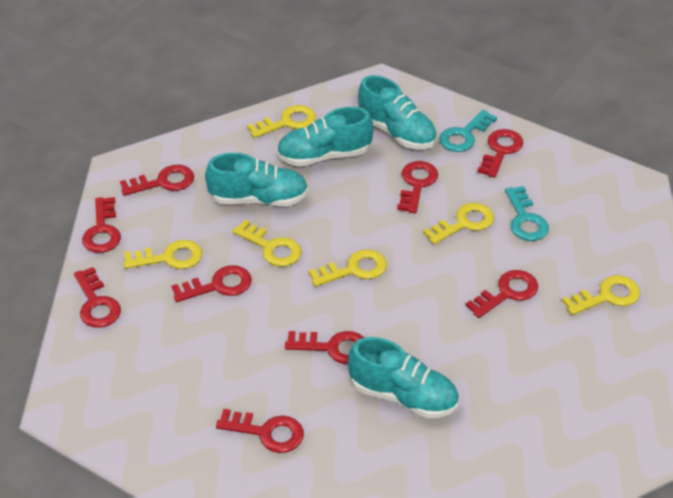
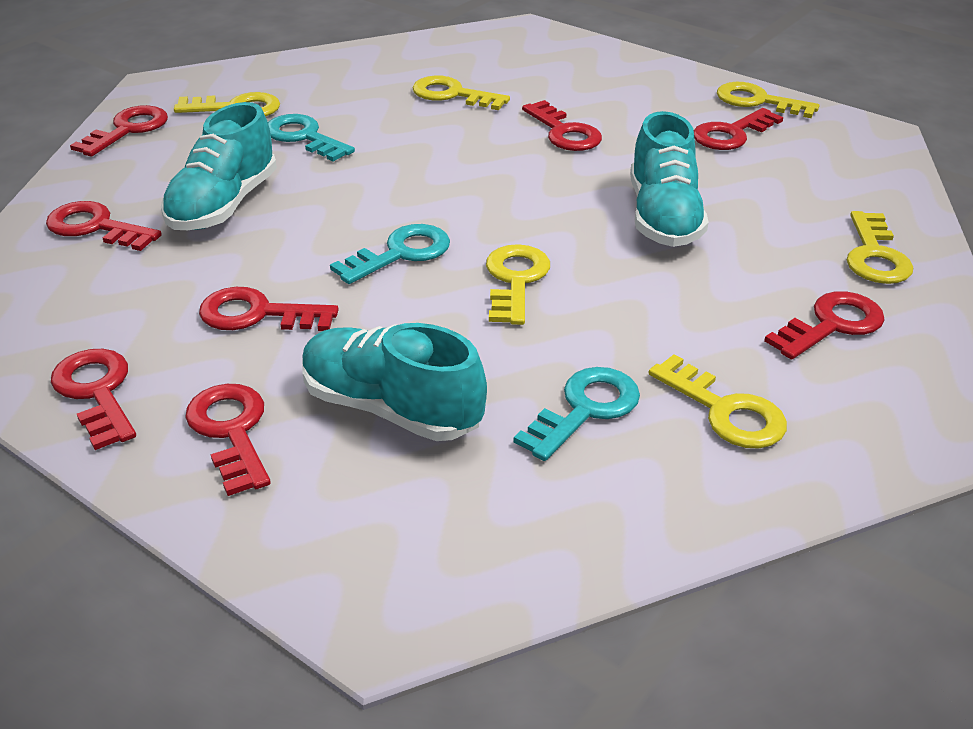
red key: 9 -> 8
turquoise key: 2 -> 3
turquoise shoe: 4 -> 3

